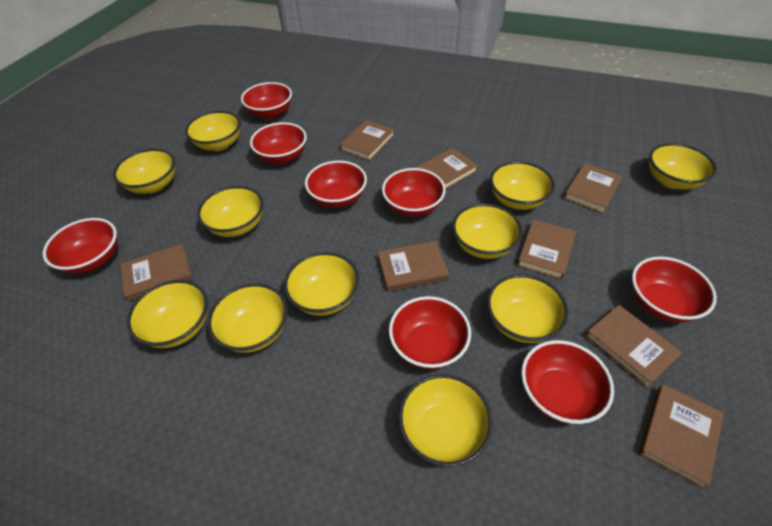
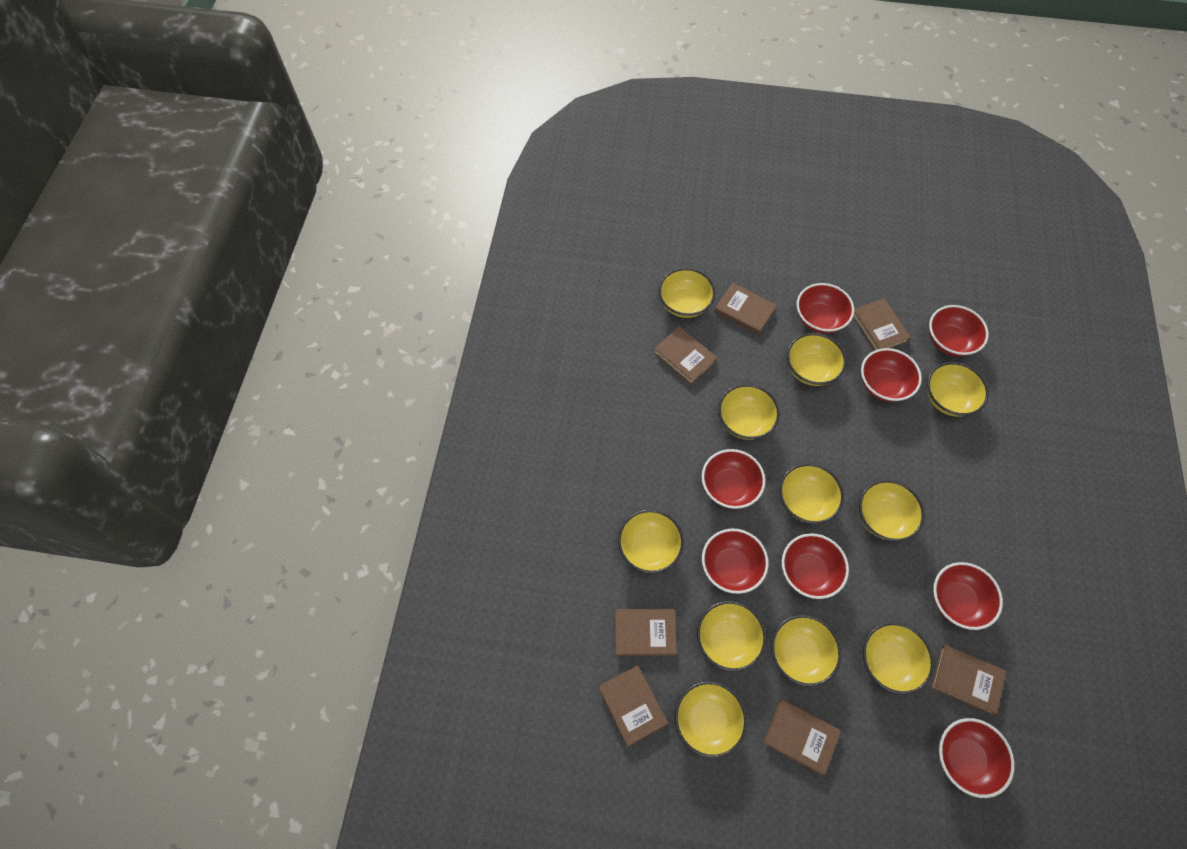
brown book: 8 -> 7

